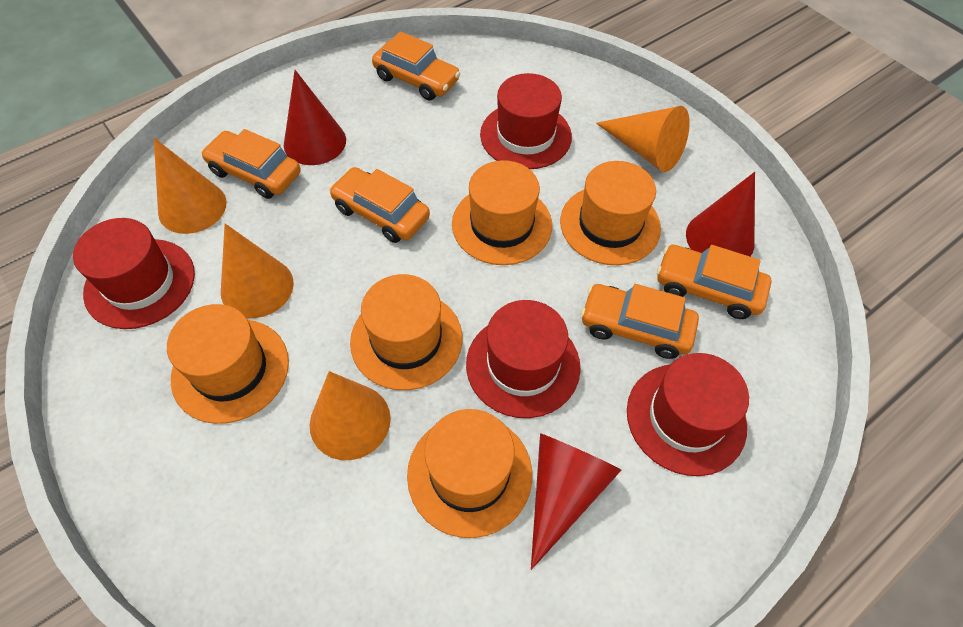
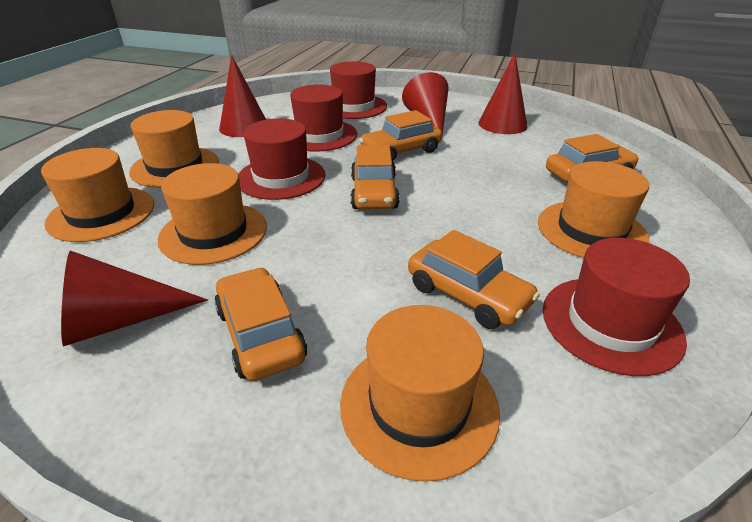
orange cone: 4 -> 0
red cone: 3 -> 4

